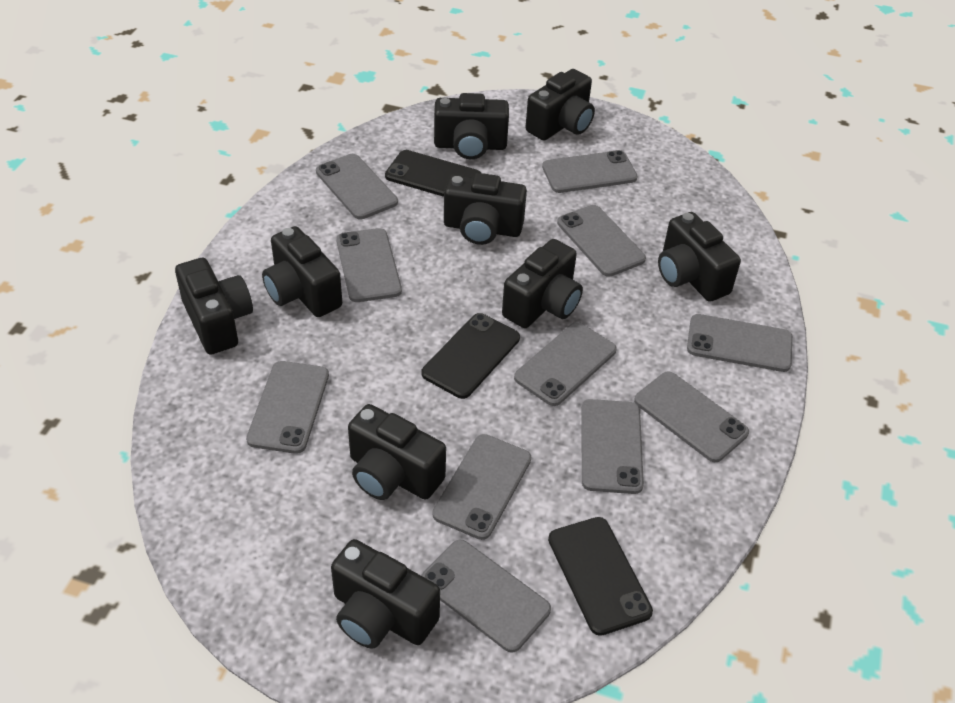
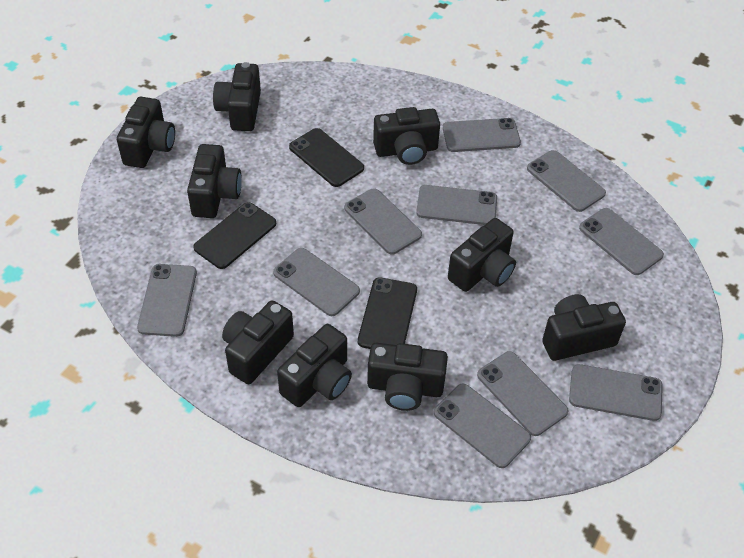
grey phone: 11 -> 10

